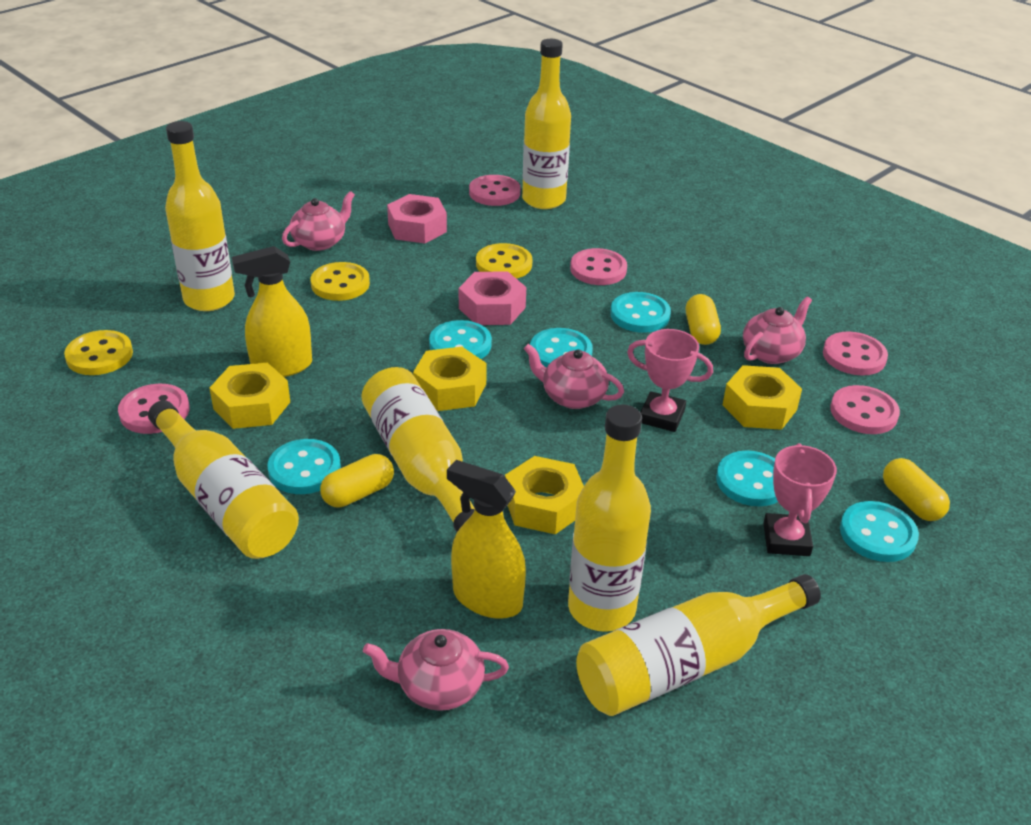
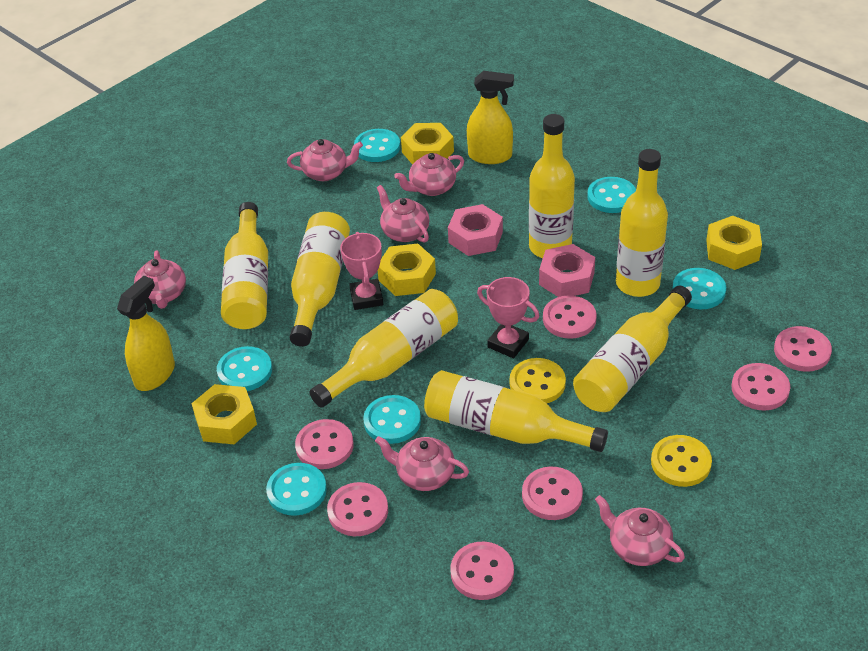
pink button: 5 -> 7
pink teapot: 4 -> 6
yellow bottle: 6 -> 7
yellow button: 3 -> 2
yellow capsule: 3 -> 0

